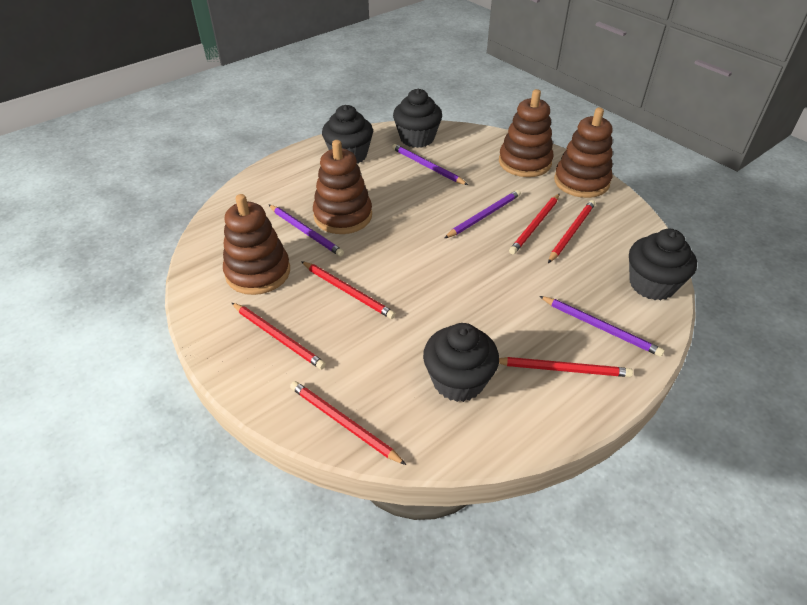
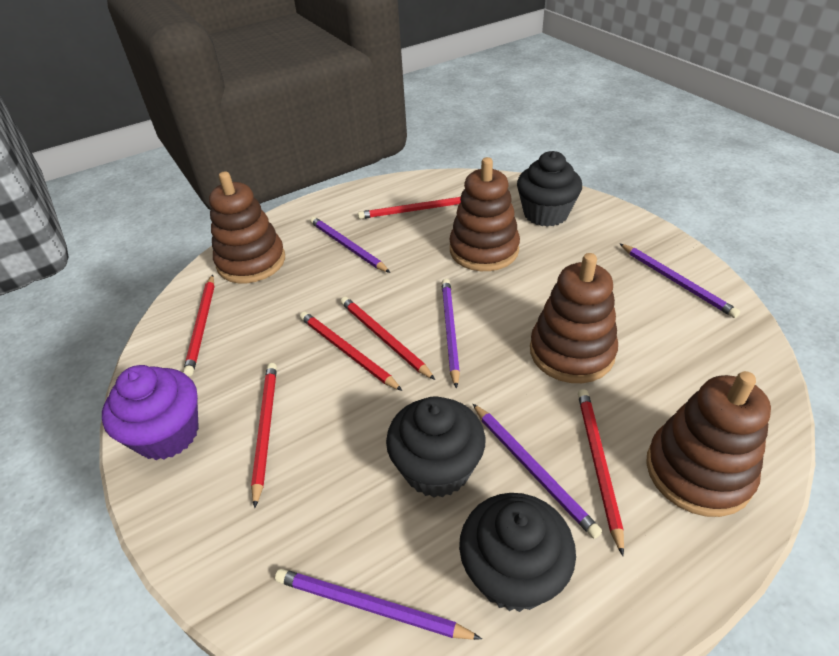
black cupcake: 4 -> 3
purple cupcake: 0 -> 1
purple pencil: 4 -> 5

